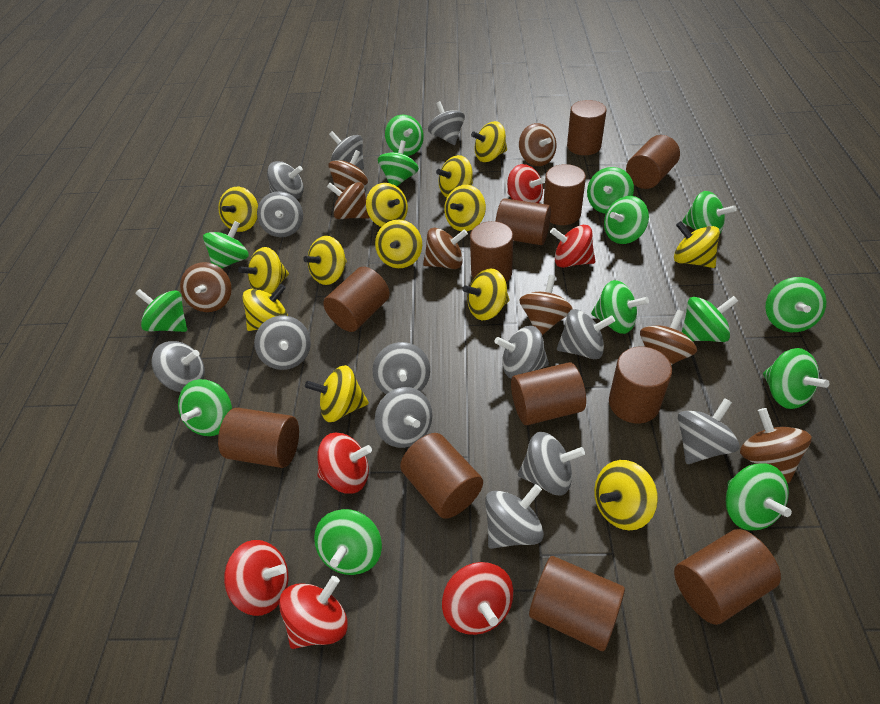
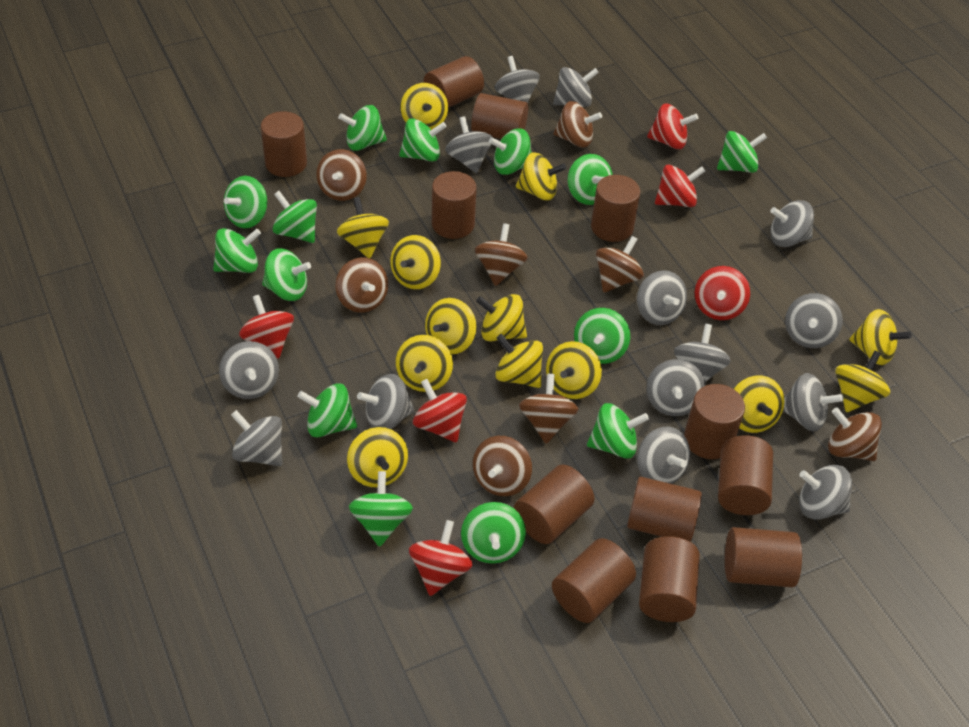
grey spinning top: 13 -> 14

